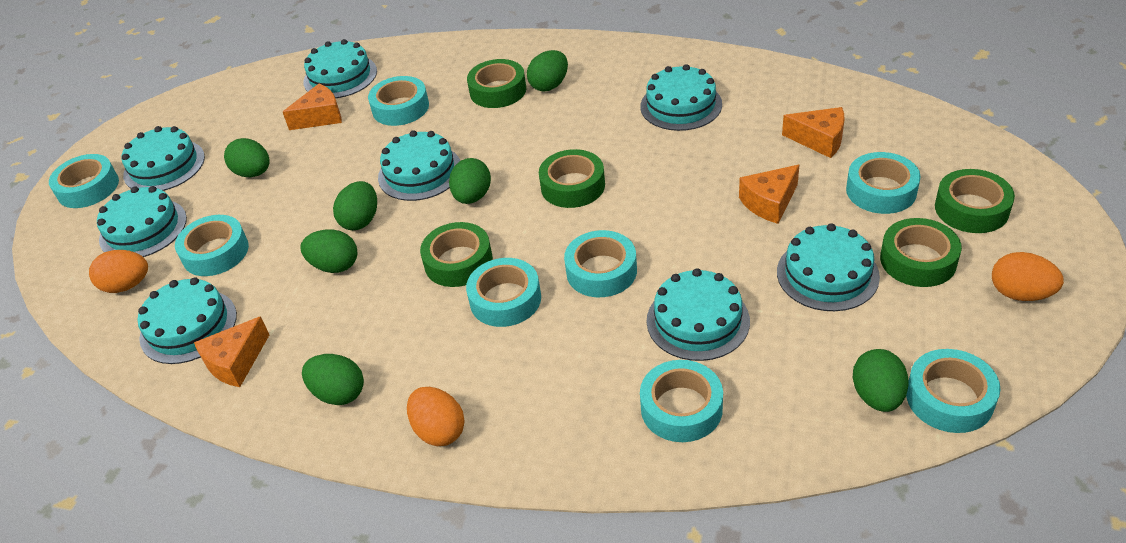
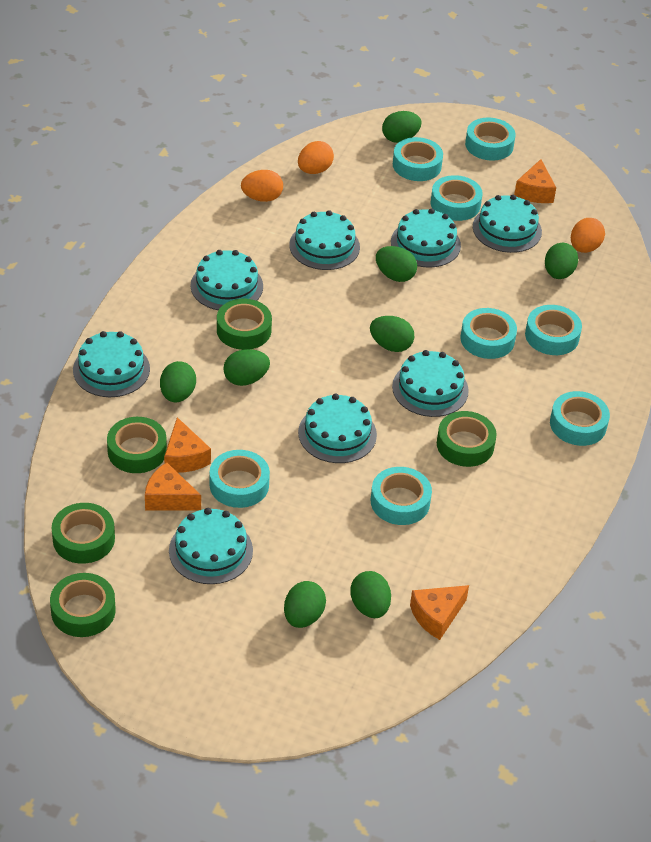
green egg: 7 -> 8

